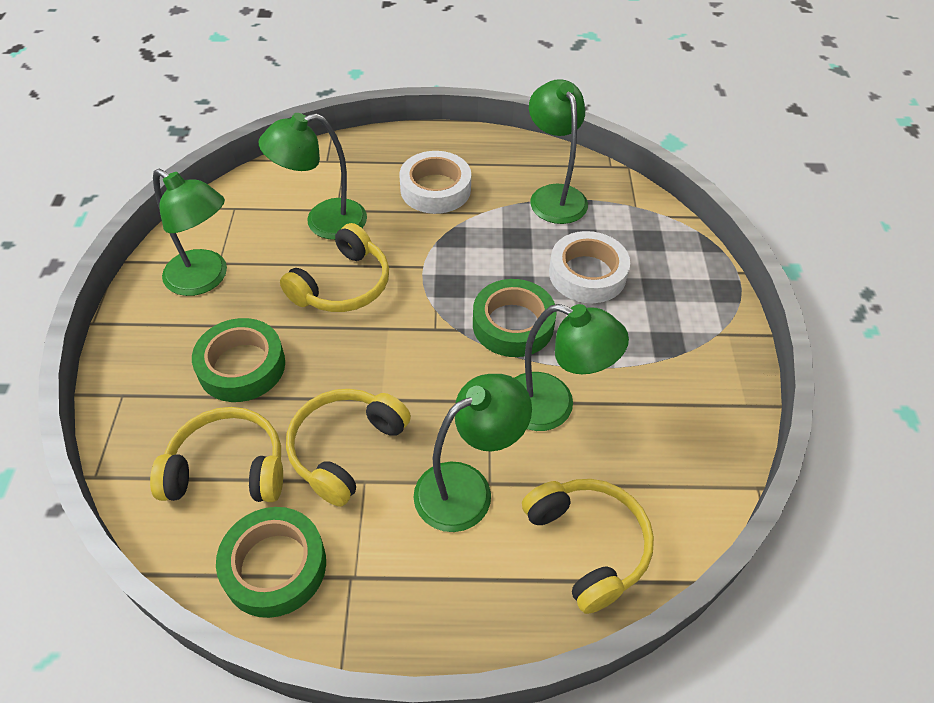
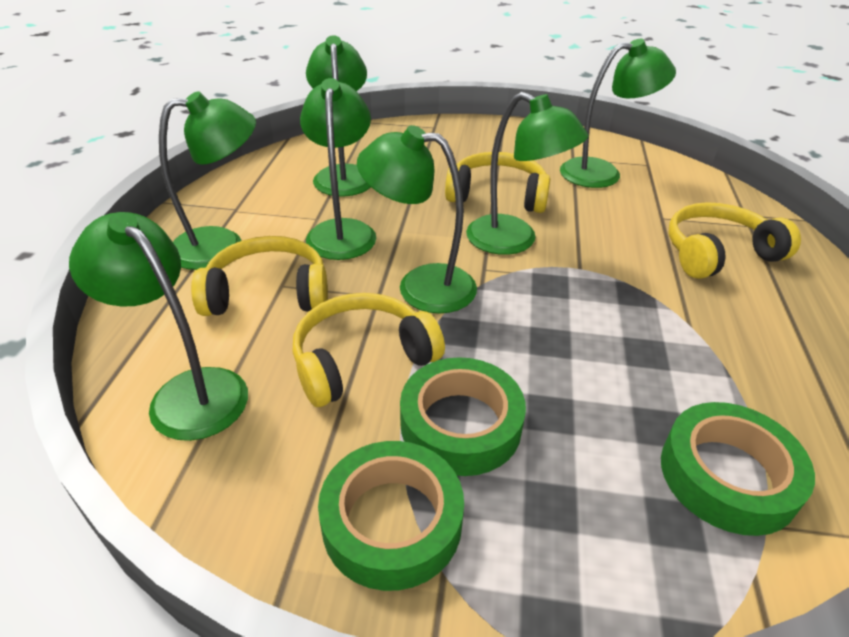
green lamp: 5 -> 7
white tape: 2 -> 0

